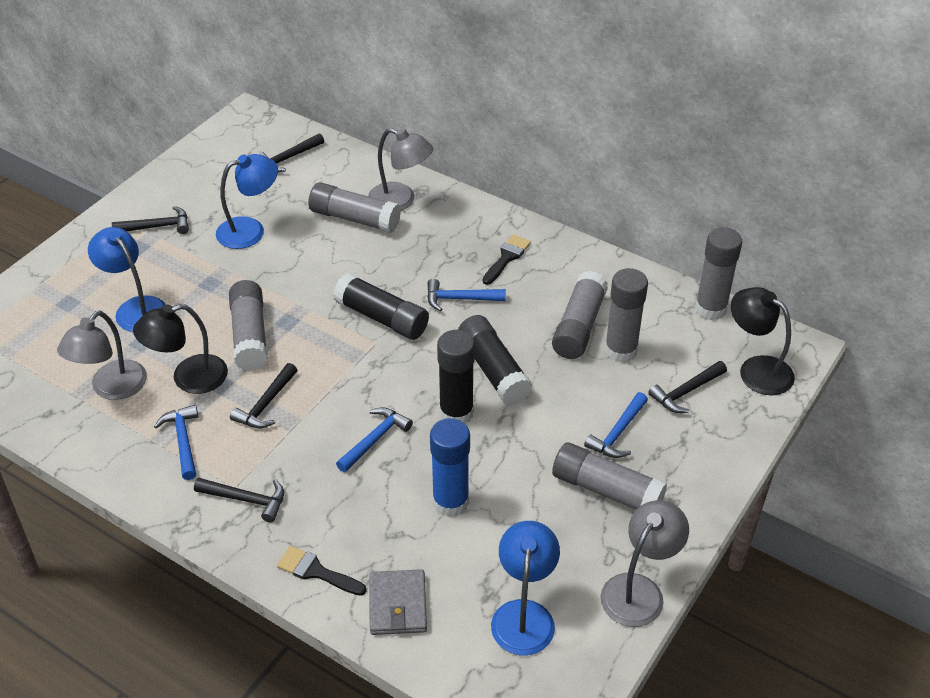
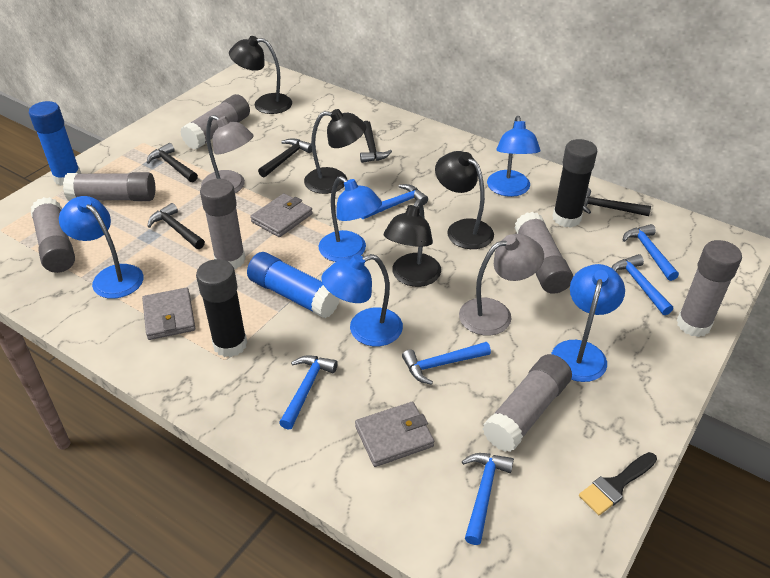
black brush: 2 -> 1
black glue stick: 3 -> 2
black lamp: 2 -> 4
blue glue stick: 1 -> 2
blue hammer: 4 -> 6
blue lamp: 3 -> 5
grey glue stick: 6 -> 7
grey lamp: 3 -> 2
grey wallet: 1 -> 3

